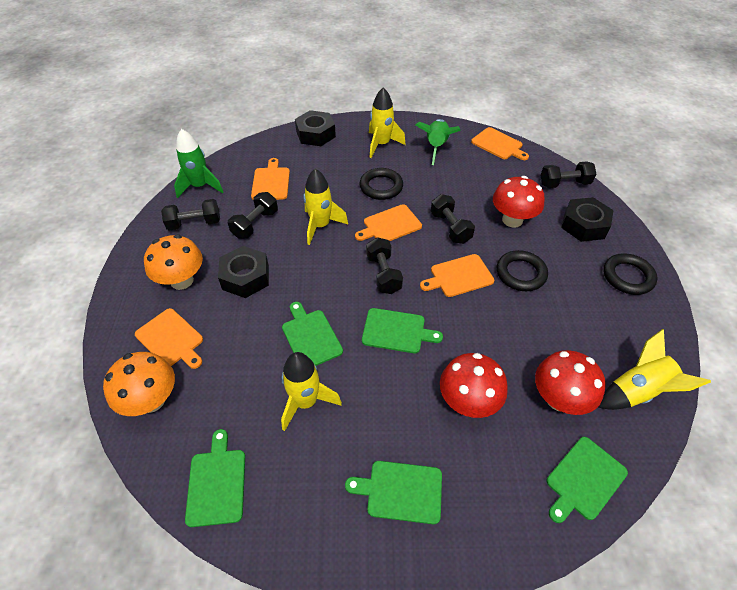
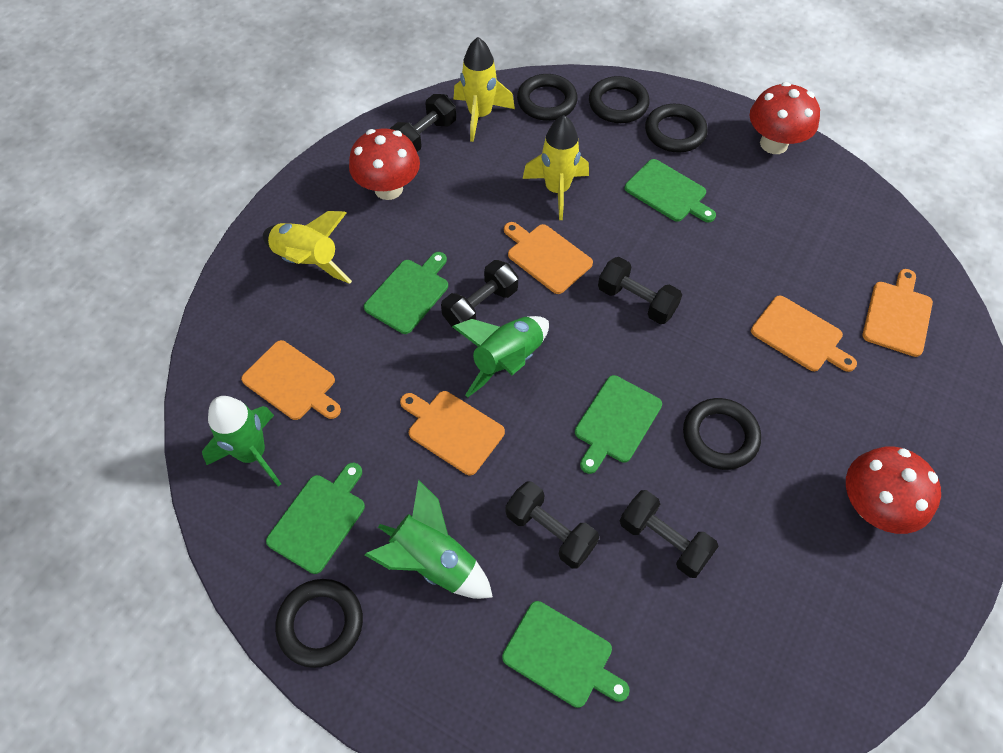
black nut: 3 -> 0
black ring: 3 -> 5
green rocket: 2 -> 3
orange mushroom: 2 -> 0
yellow rocket: 4 -> 3

